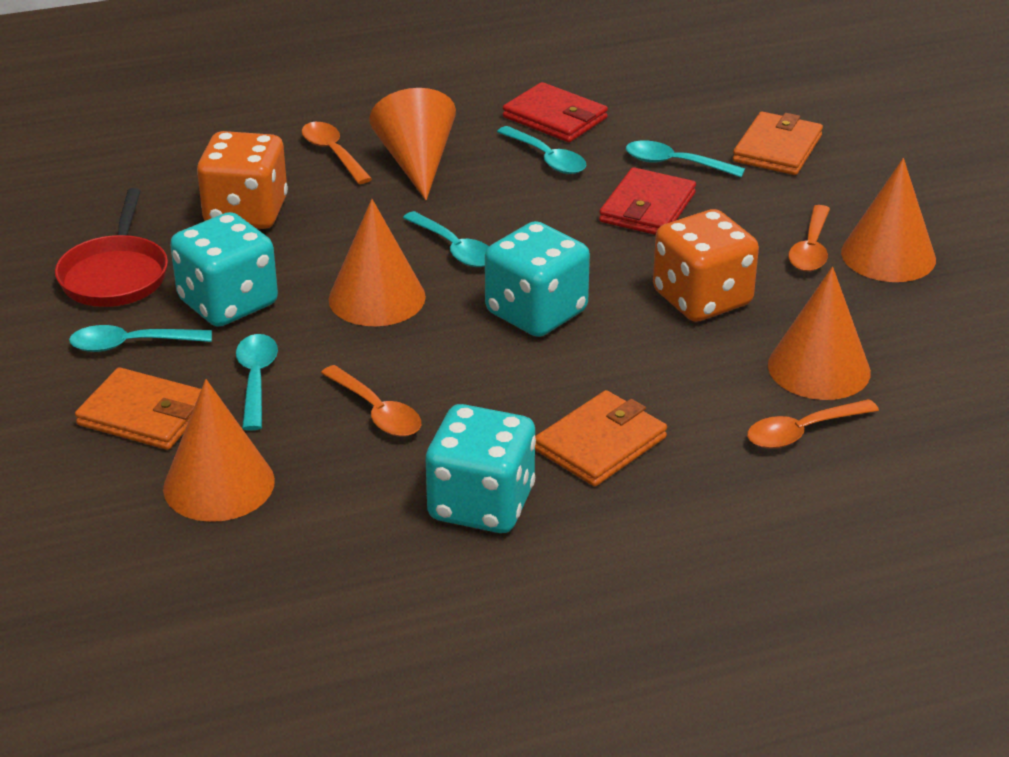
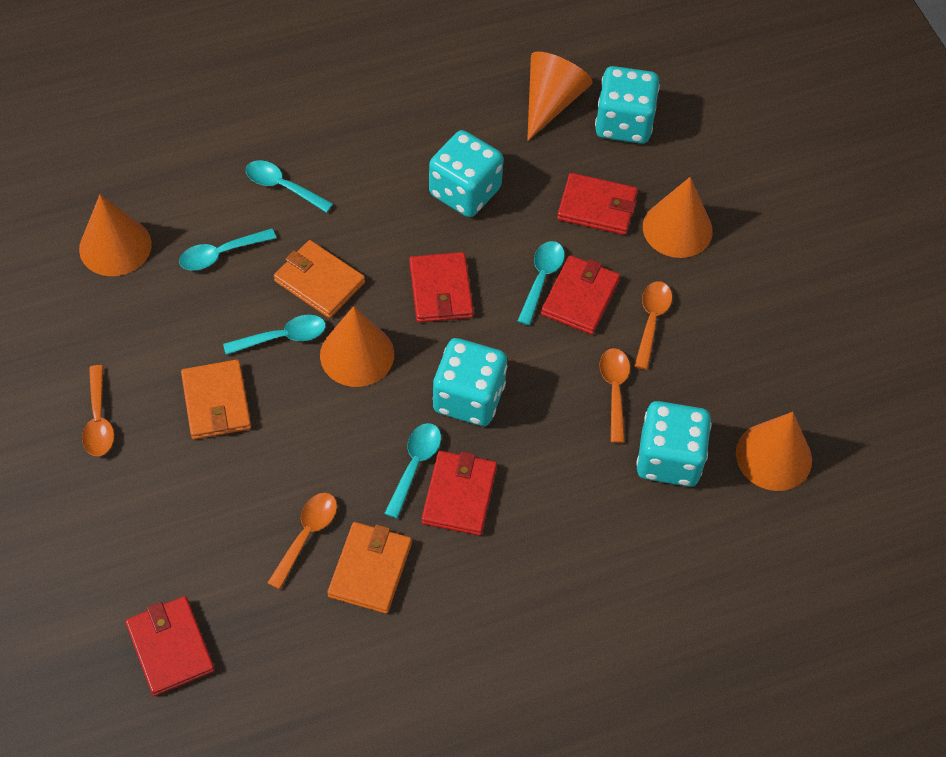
orange dice: 2 -> 0
red pan: 1 -> 0
red wallet: 2 -> 5
turquoise dice: 3 -> 4

